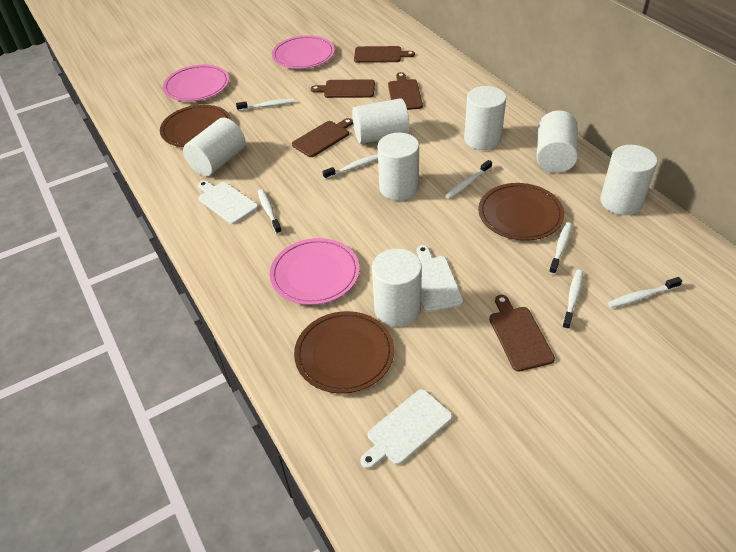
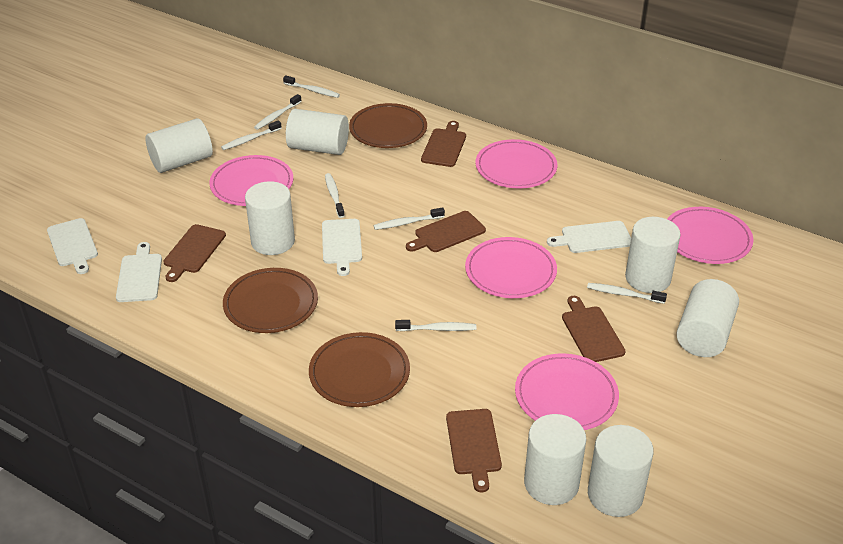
pink plate: 3 -> 5
white cutting board: 3 -> 4

